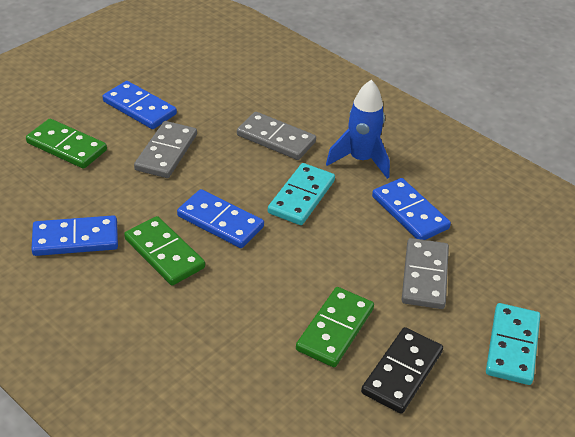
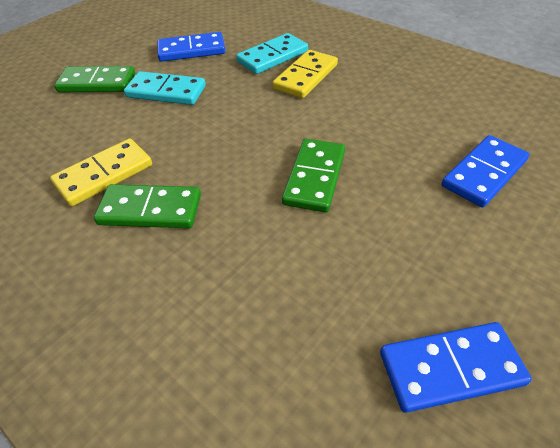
black domino: 1 -> 0
blue domino: 4 -> 3
blue rocket: 1 -> 0
grey domino: 3 -> 0
yellow domino: 0 -> 2

